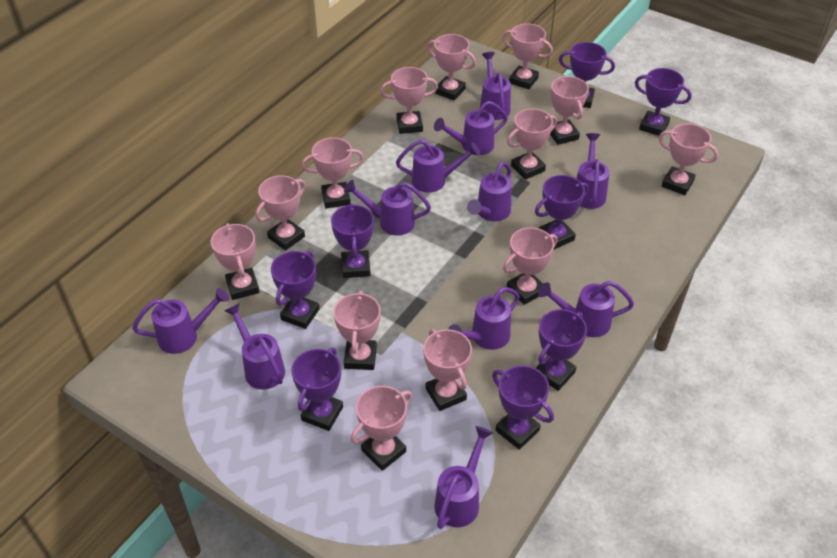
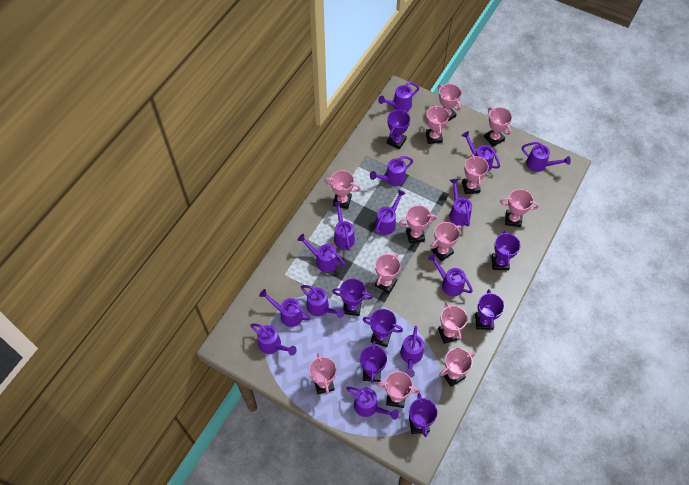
purple trophy: 8 -> 7
purple watering can: 11 -> 14

